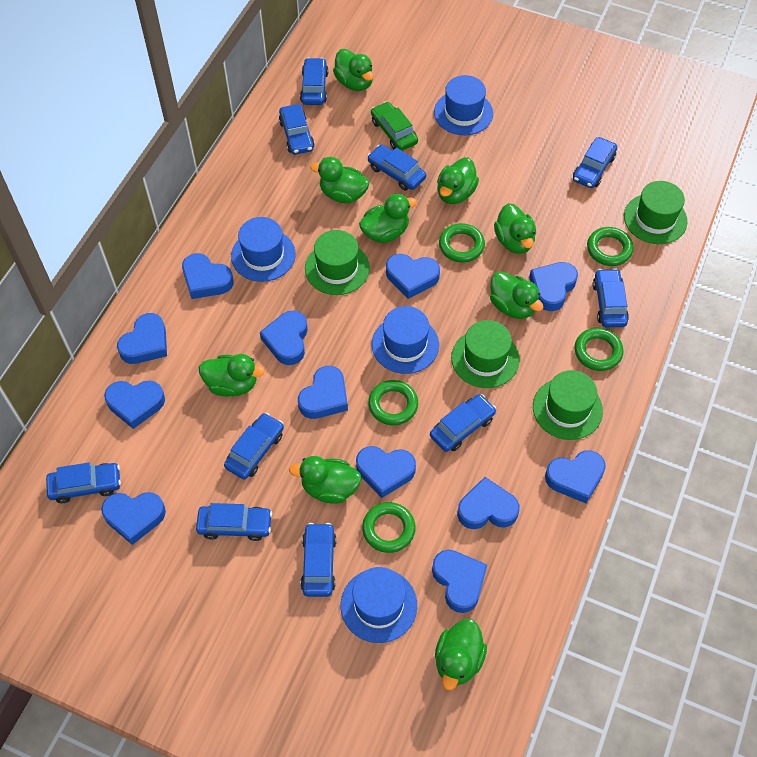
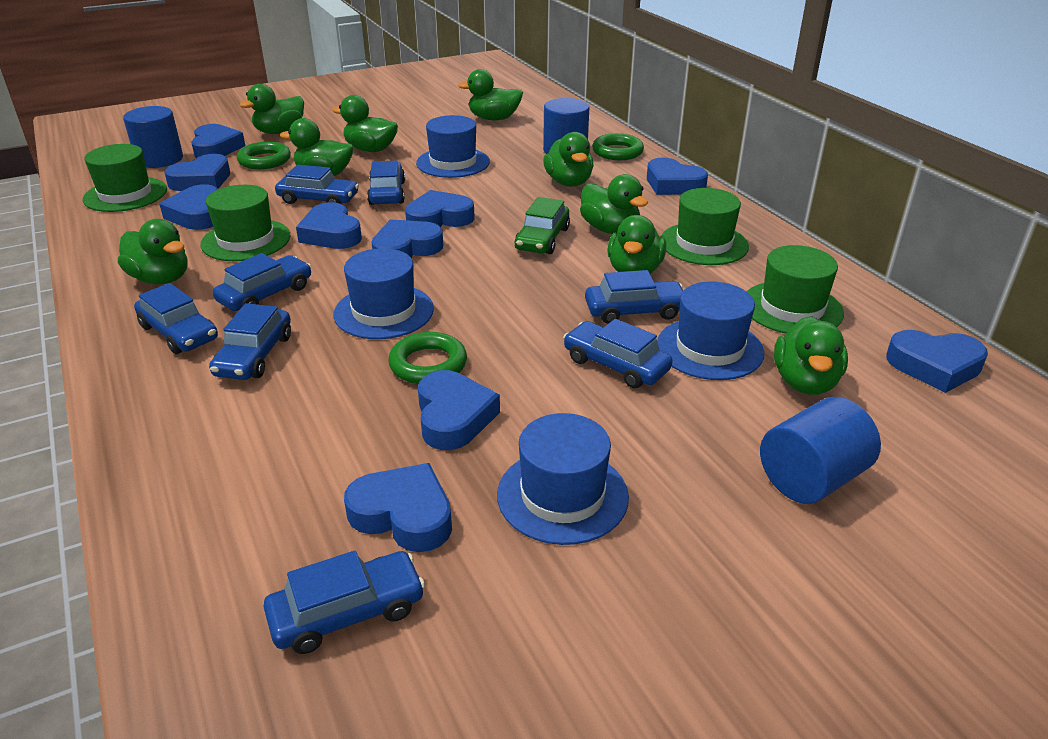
blue car: 10 -> 8
blue cylinder: 0 -> 3
blue heart: 12 -> 10
green ring: 5 -> 3

